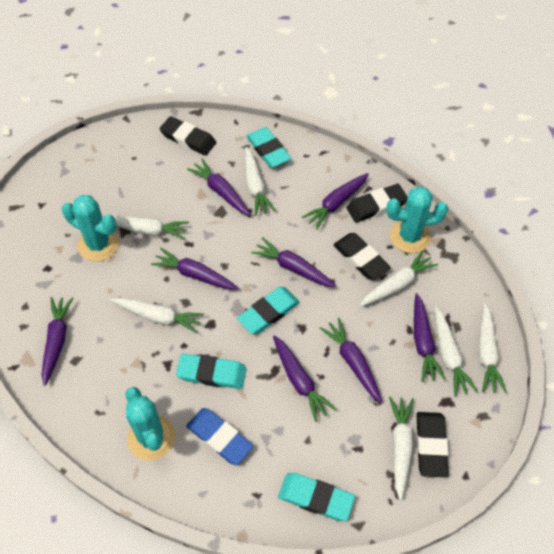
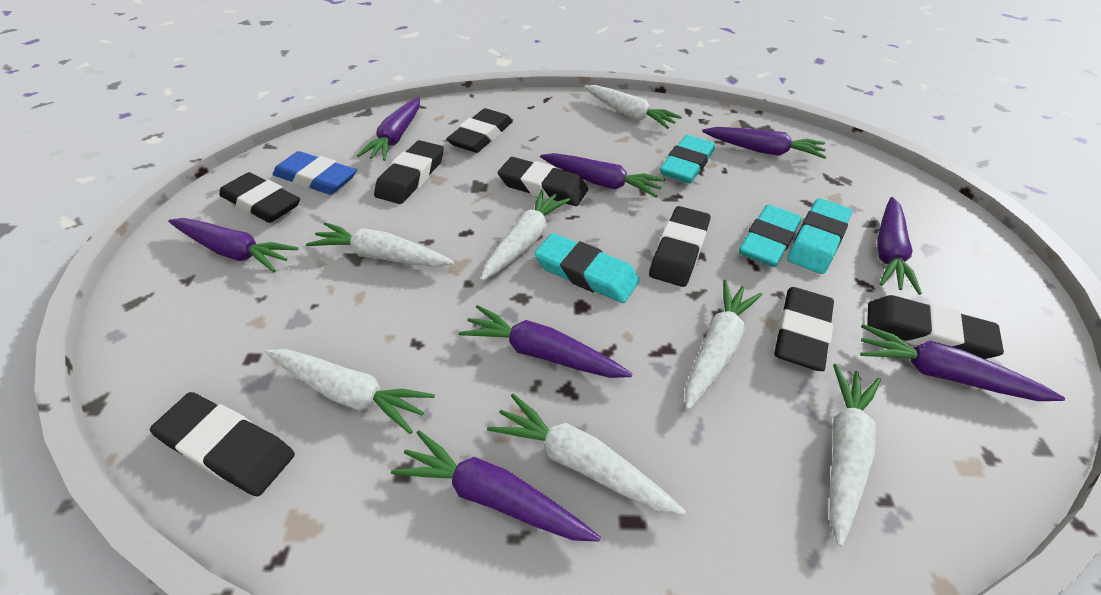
black eraser: 4 -> 8
turquoise cactus: 3 -> 0

